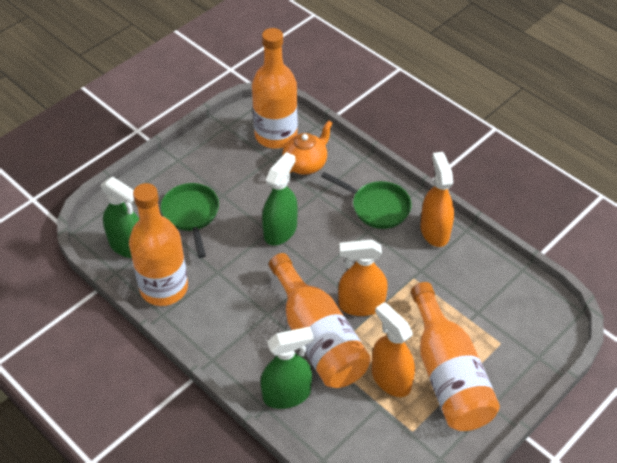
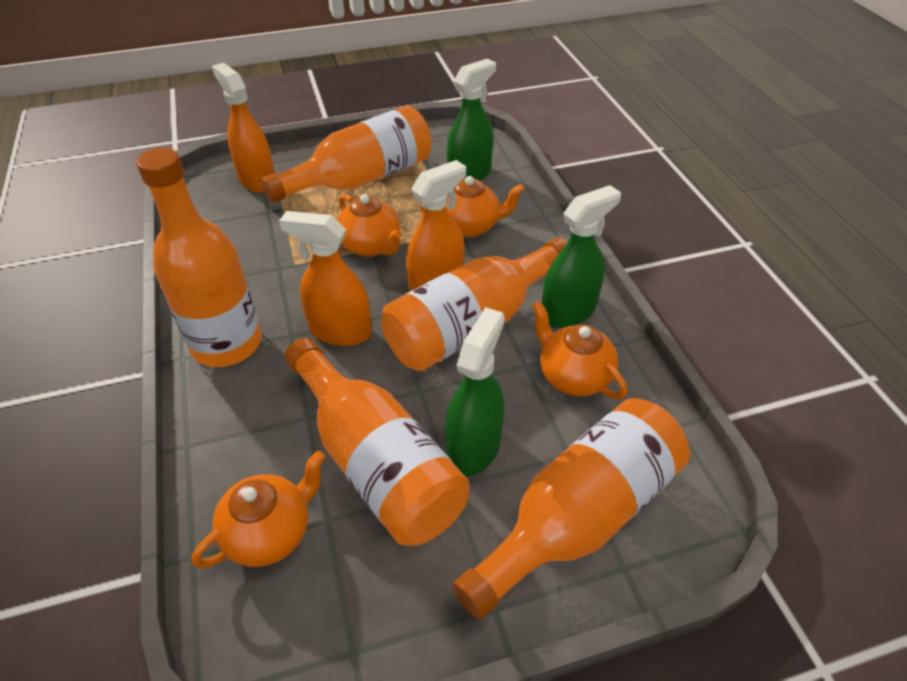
green pan: 2 -> 0
orange bottle: 4 -> 5
orange teapot: 1 -> 4

